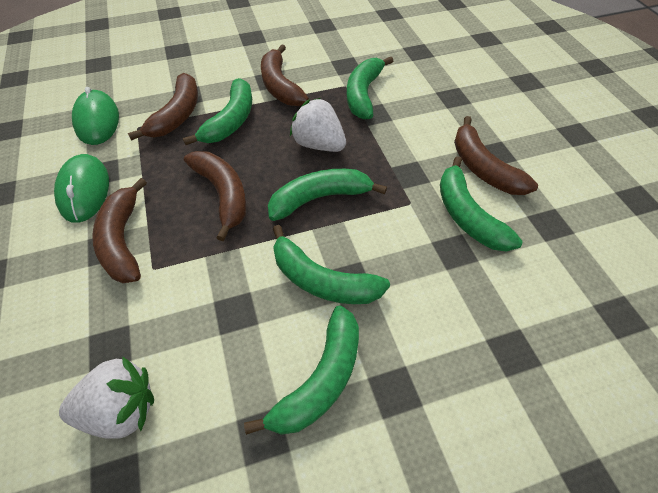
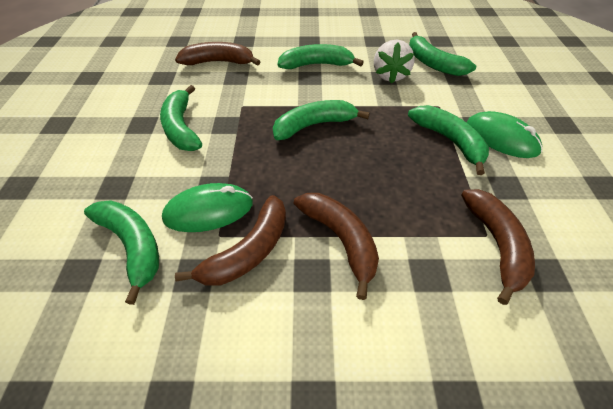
brown banana: 5 -> 4
white strawberry: 2 -> 1

